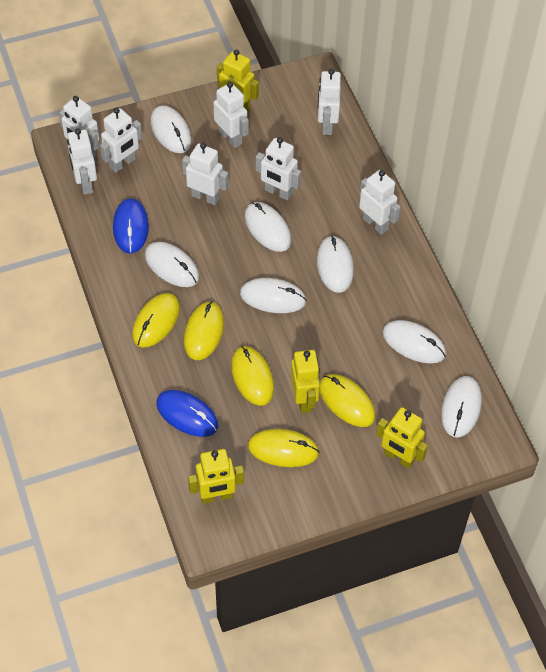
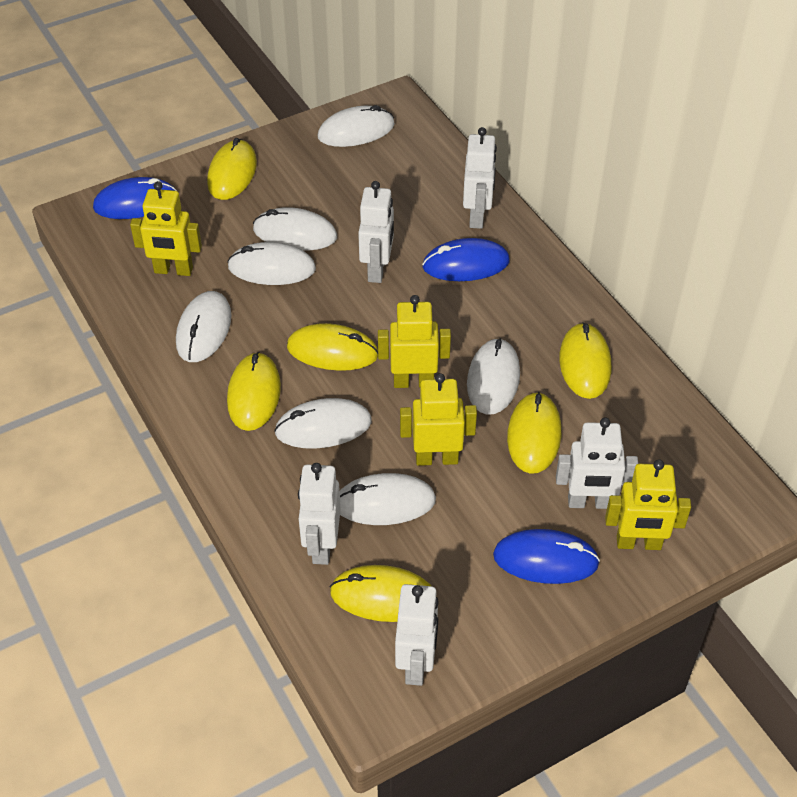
blue mouse: 2 -> 3
white robot: 8 -> 5
yellow mouse: 5 -> 6

